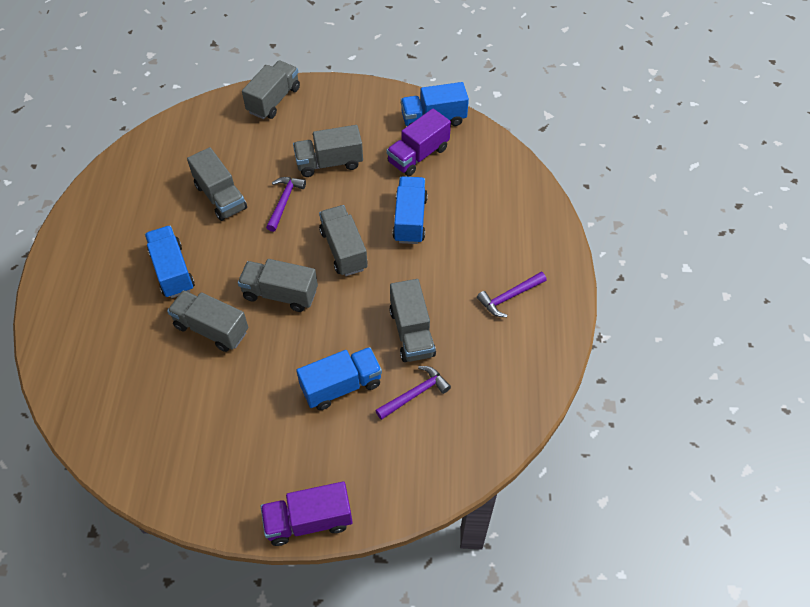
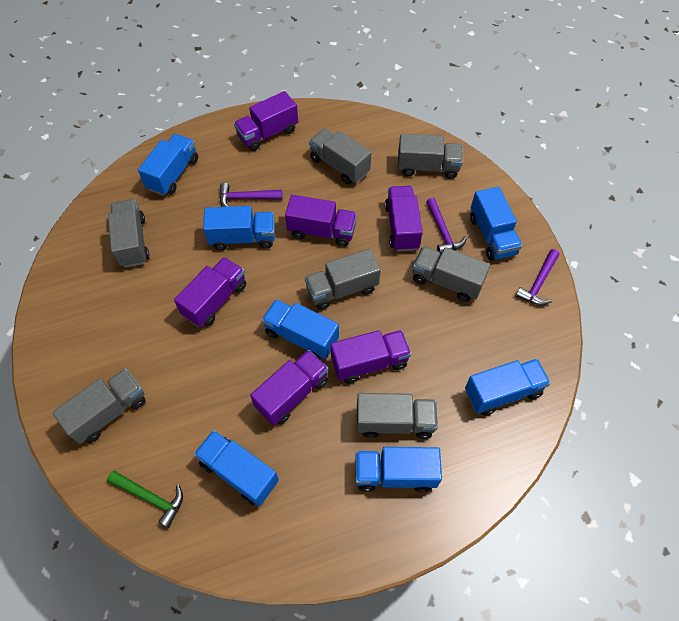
blue truck: 4 -> 7
green hammer: 0 -> 1
purple truck: 2 -> 6

